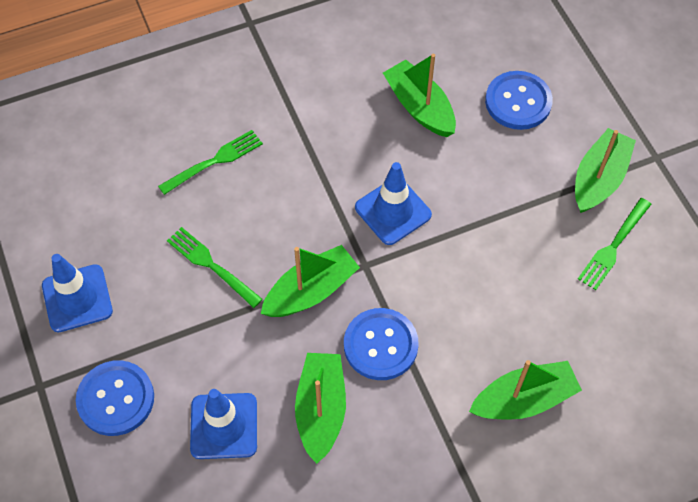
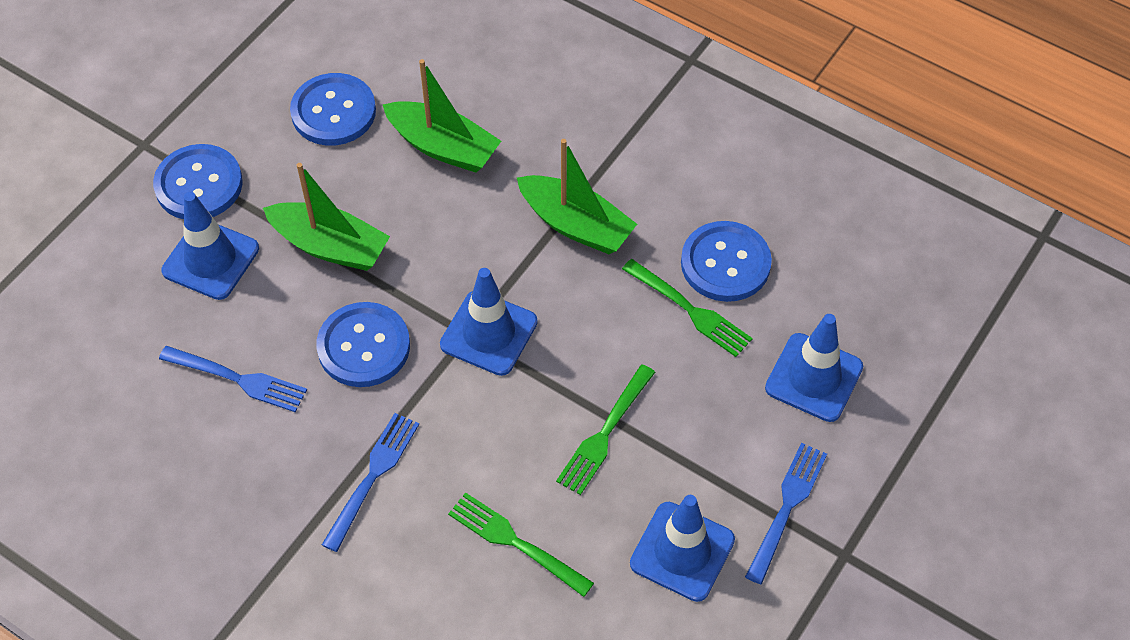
blue button: 3 -> 4
blue fork: 0 -> 3
blue traffic cone: 3 -> 4
green boat: 5 -> 3

